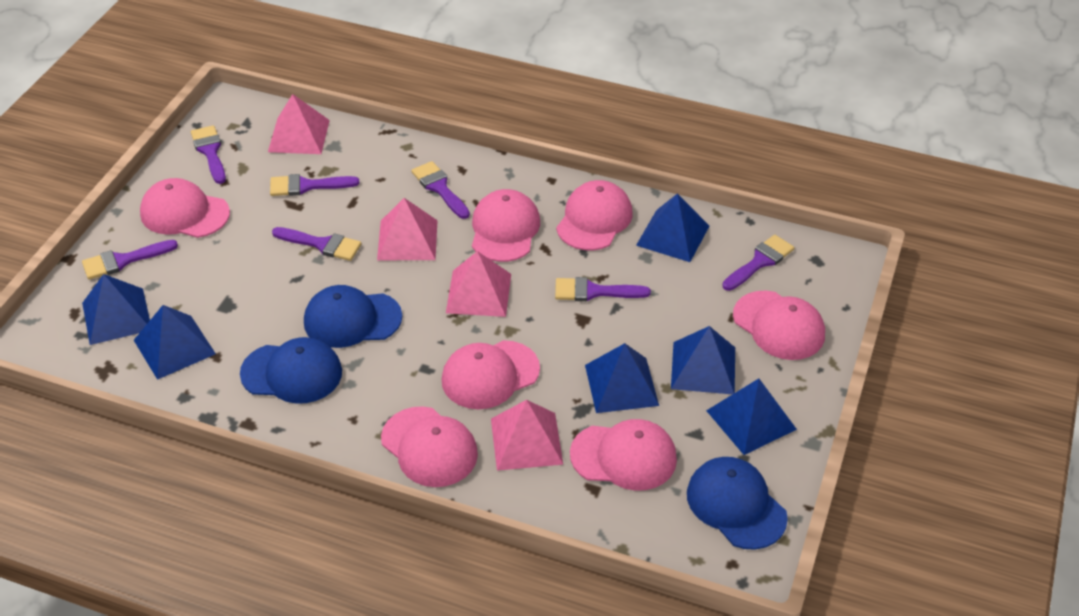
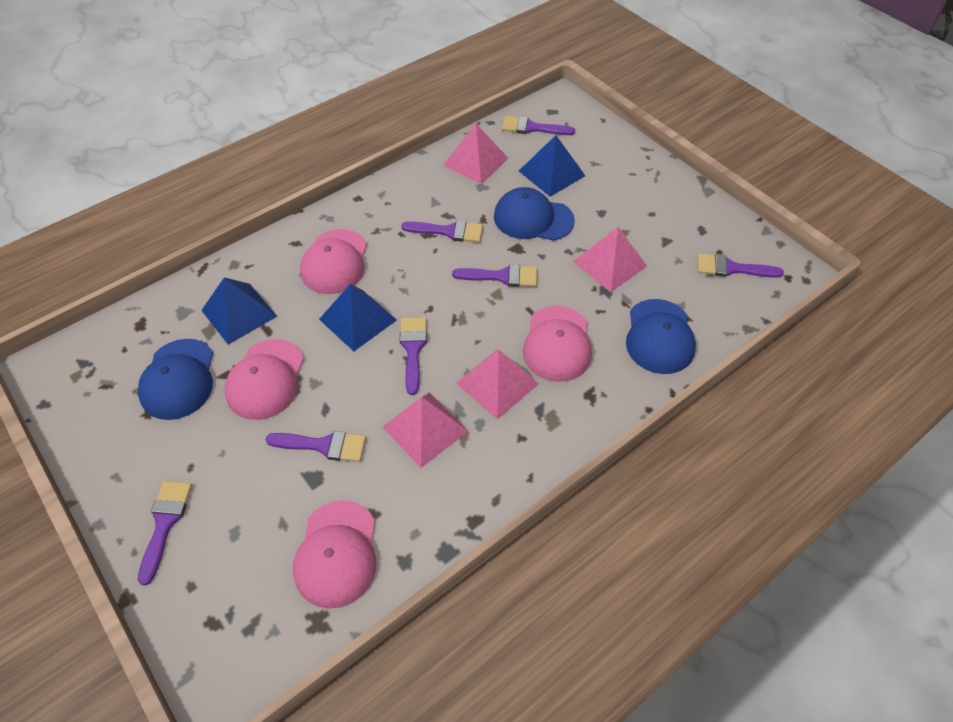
blue pyramid: 6 -> 3
pink cap: 7 -> 4

